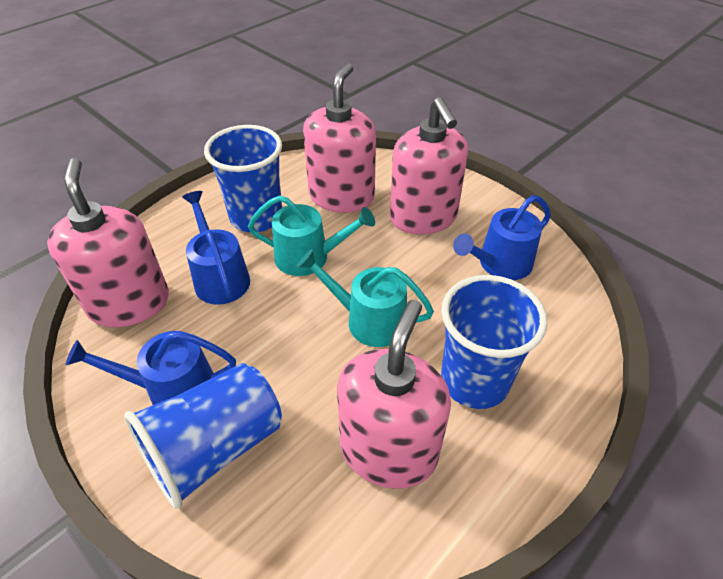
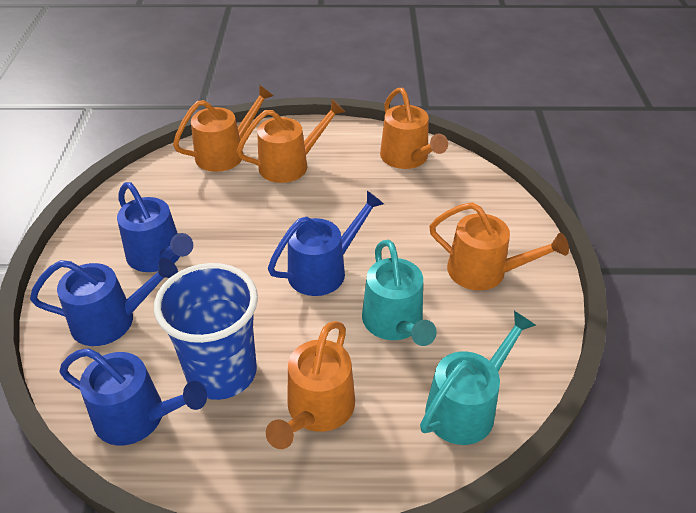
blue cup: 3 -> 1
blue watering can: 3 -> 4
orange watering can: 0 -> 5
pink soap dispenser: 4 -> 0

